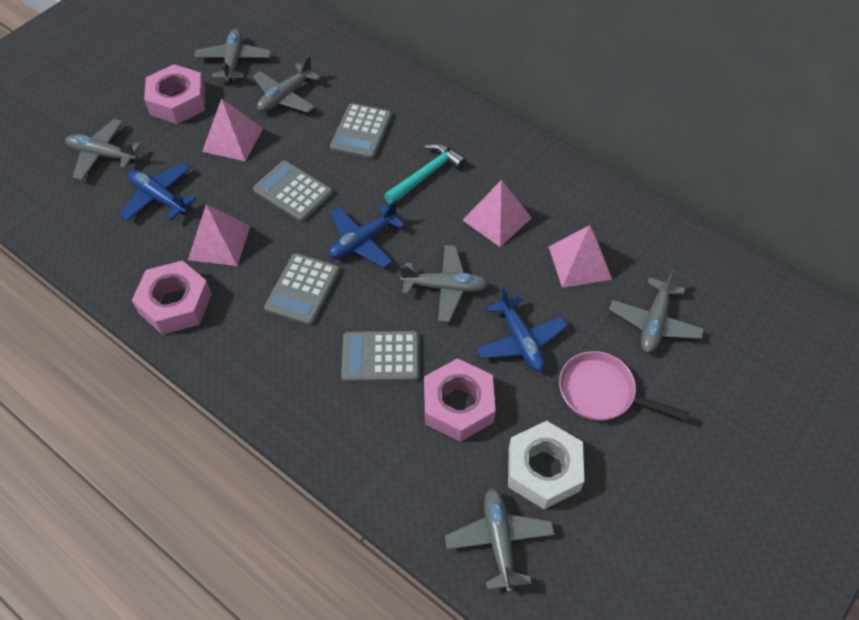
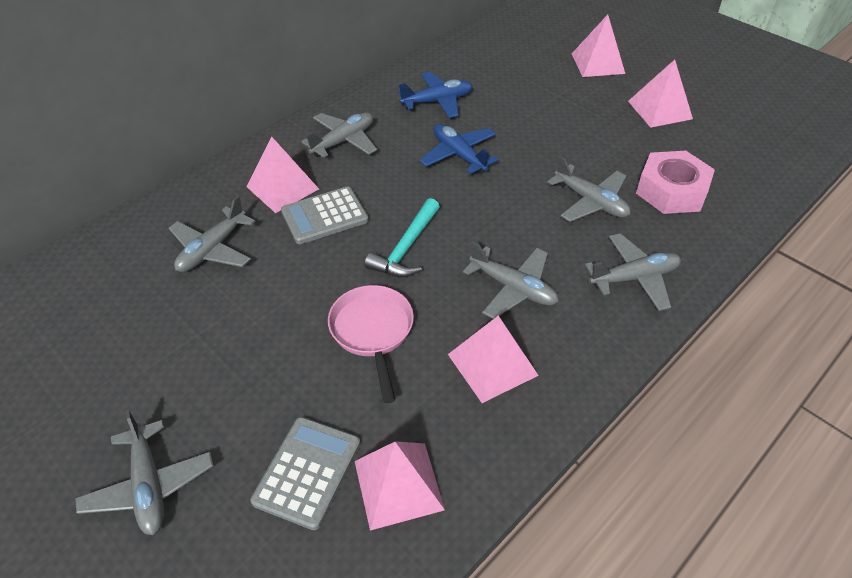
blue plane: 3 -> 2
grey calculator: 4 -> 2
pink nut: 3 -> 1
pink pyramid: 4 -> 5
white nut: 1 -> 0

